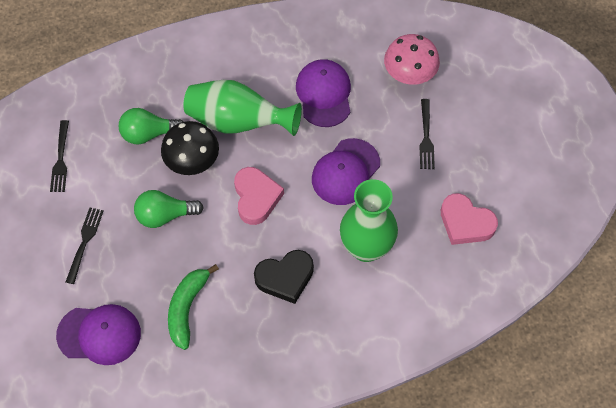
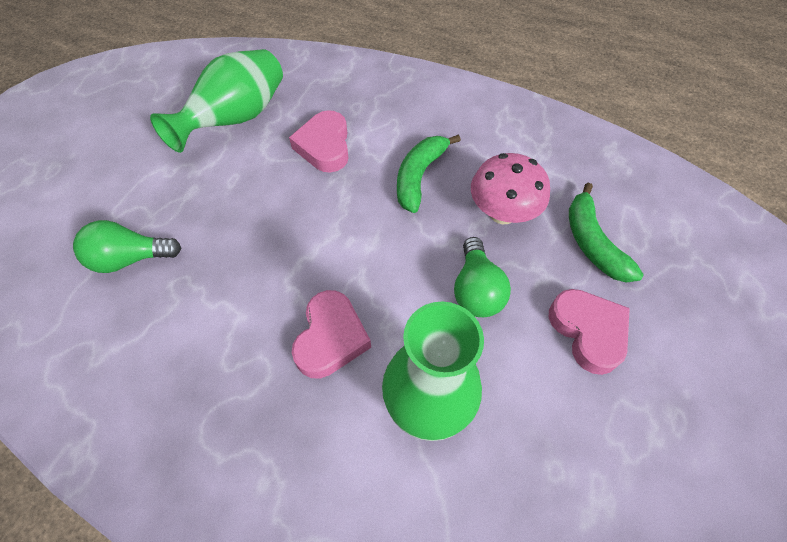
black fork: 3 -> 0
black heart: 1 -> 0
black mushroom: 1 -> 0
green banana: 1 -> 2
pink heart: 2 -> 3
purple cap: 3 -> 0

